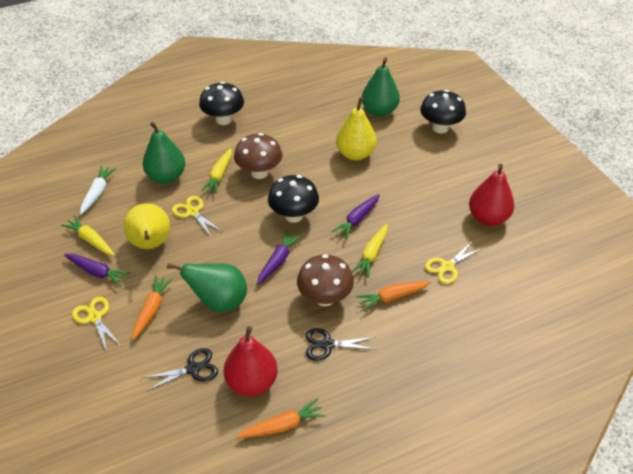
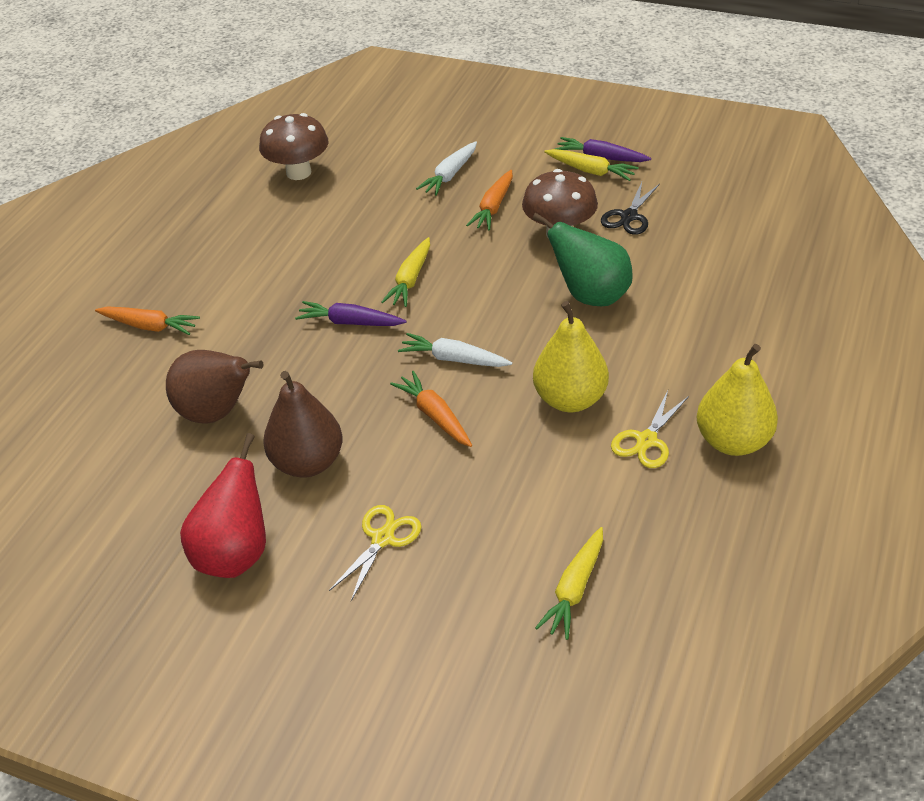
black mushroom: 3 -> 0
black scissors: 2 -> 1
brown pear: 0 -> 2
green pear: 3 -> 1
purple carrot: 3 -> 2
red pear: 2 -> 1
white carrot: 1 -> 2
yellow scissors: 3 -> 2

